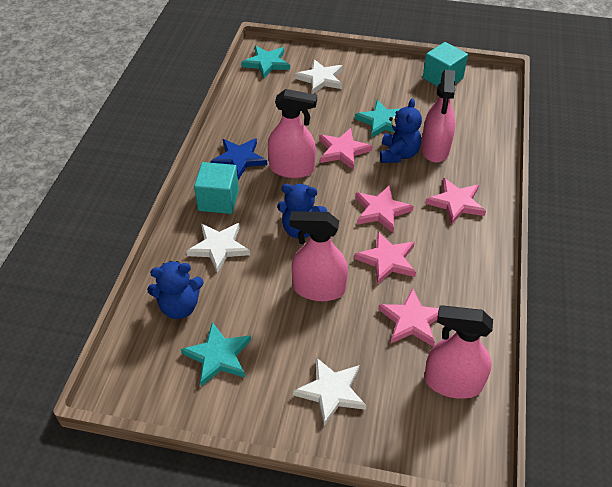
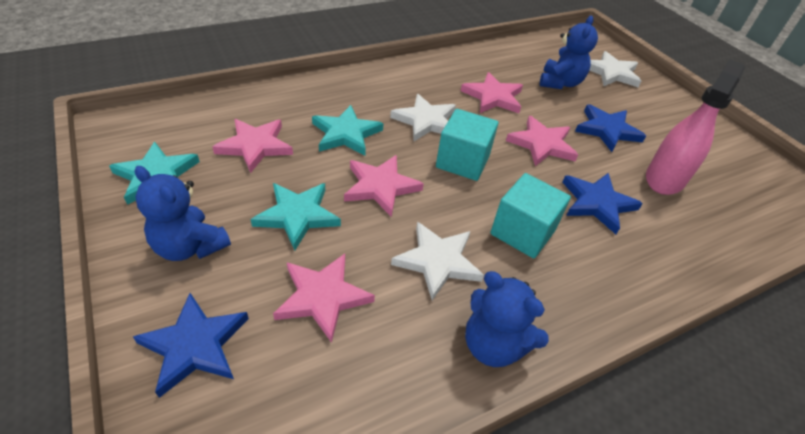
blue star: 1 -> 3
pink spray bottle: 4 -> 1

